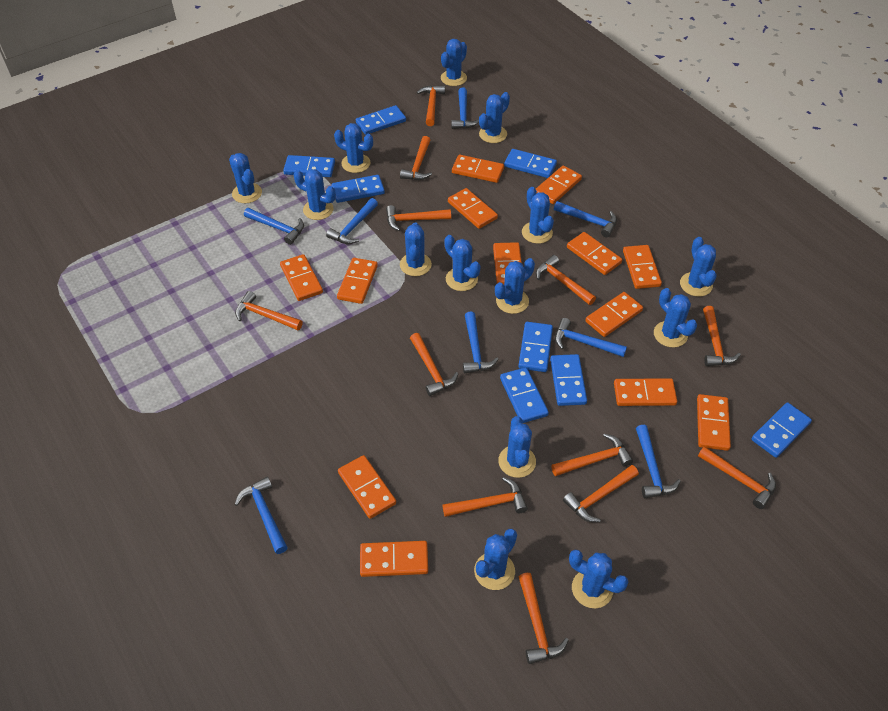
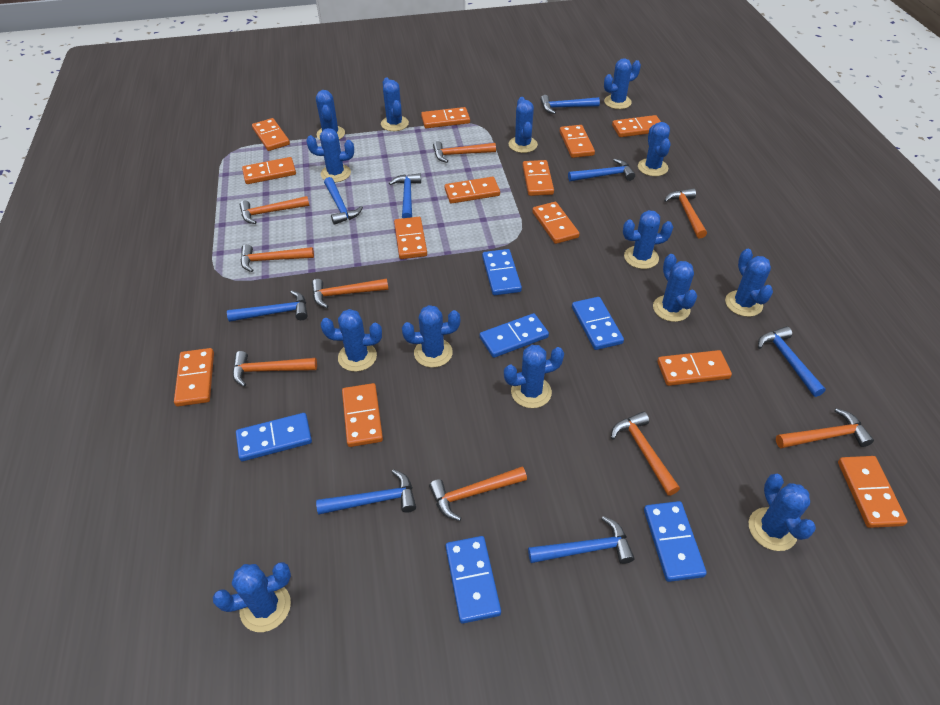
blue domino: 8 -> 6
orange hammer: 12 -> 9

